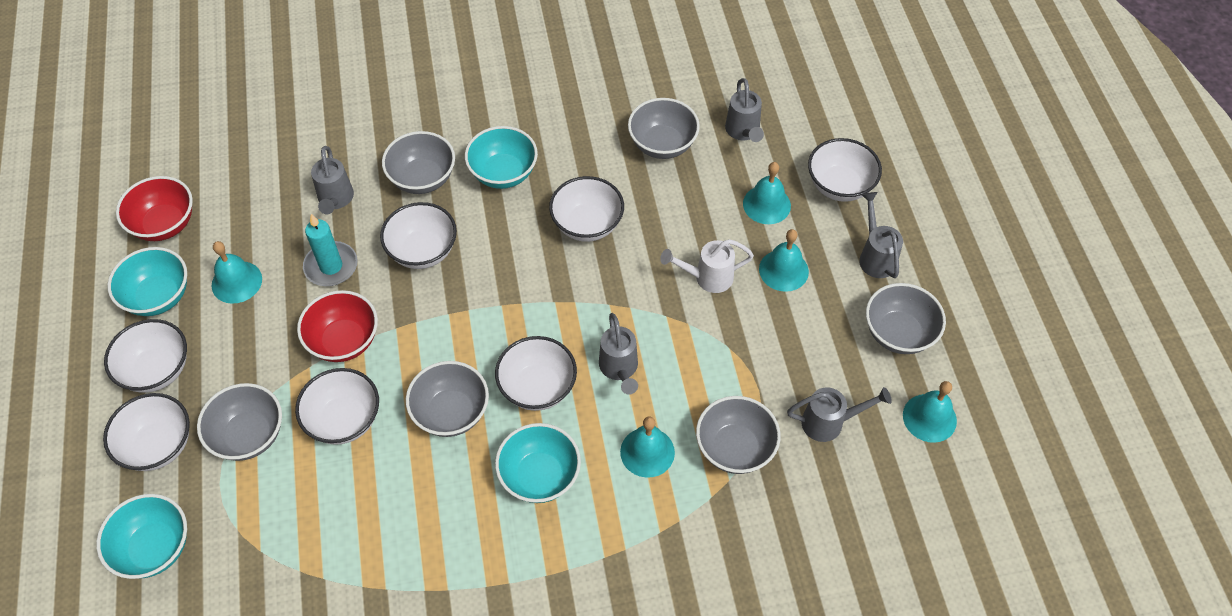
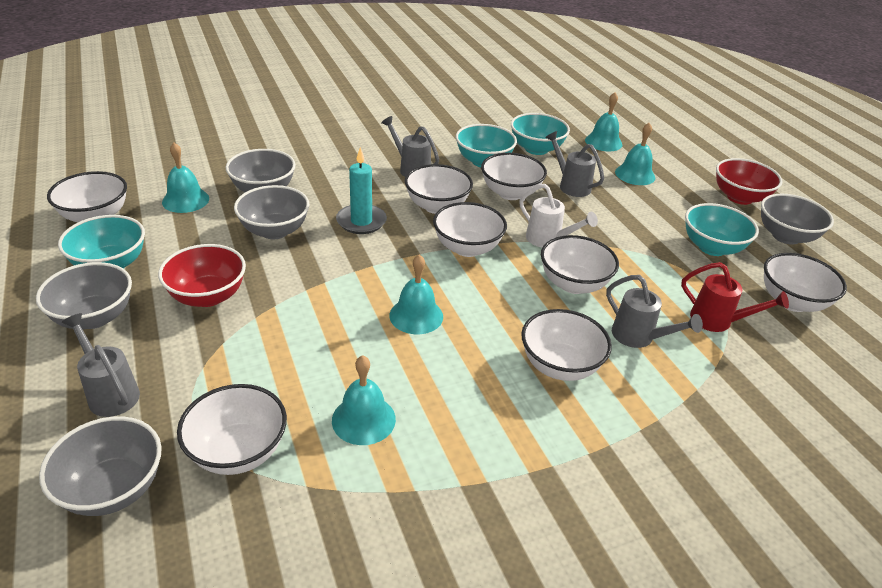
grey bowl: 6 -> 5
grey watering can: 5 -> 4
red watering can: 0 -> 1
white bowl: 7 -> 8

